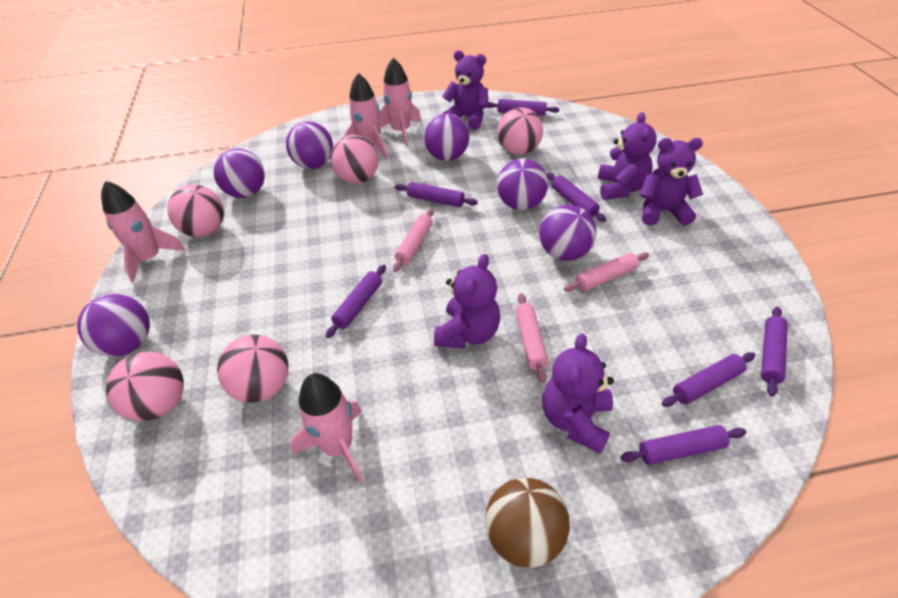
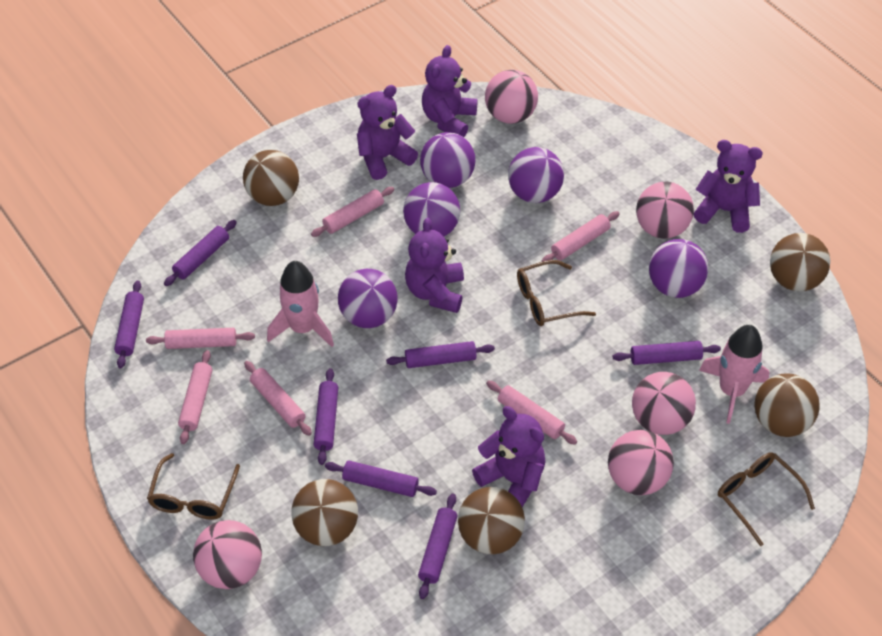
brown ball: 1 -> 5
brown glasses: 0 -> 3
pink rocket: 4 -> 2
pink rolling pin: 3 -> 6
purple ball: 6 -> 5

